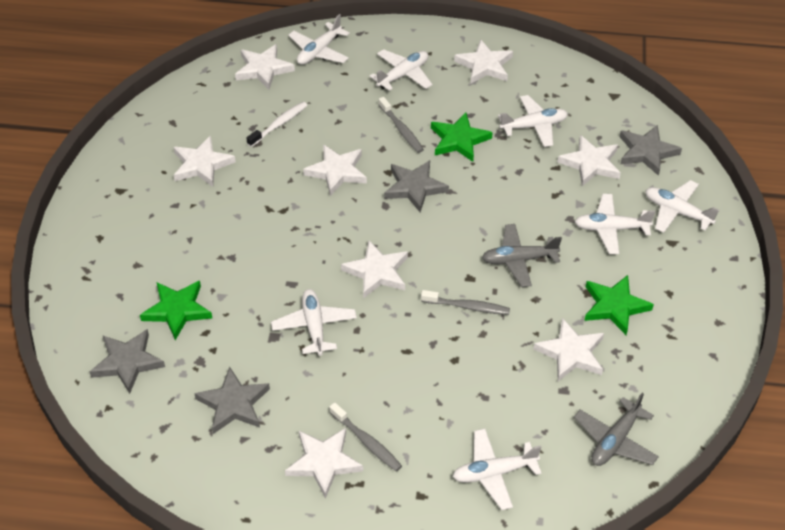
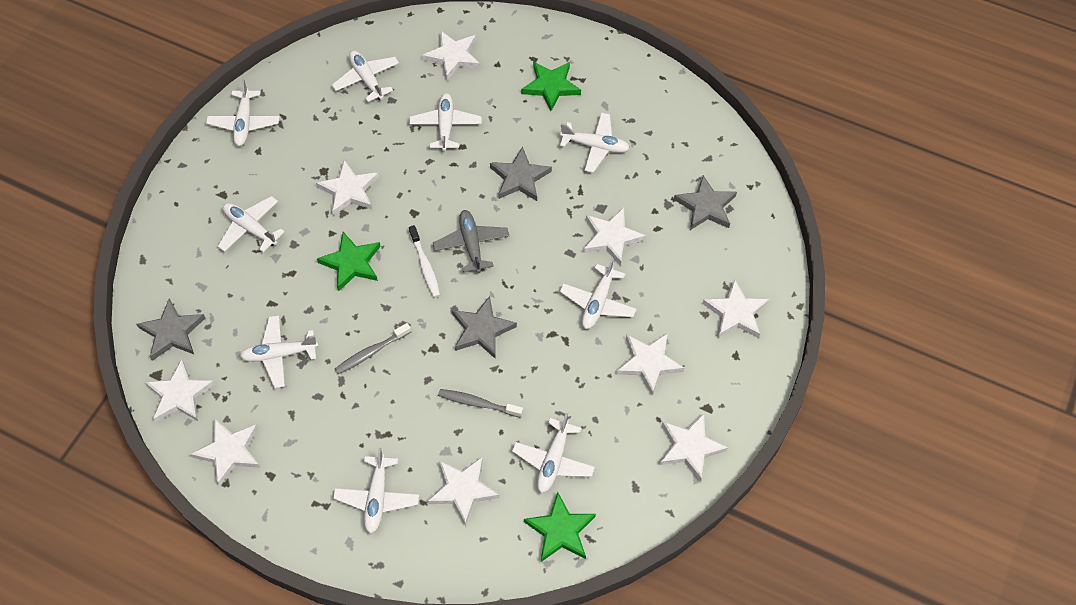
grey plane: 2 -> 1
grey toothbrush: 3 -> 2
white plane: 7 -> 9
white star: 8 -> 9

